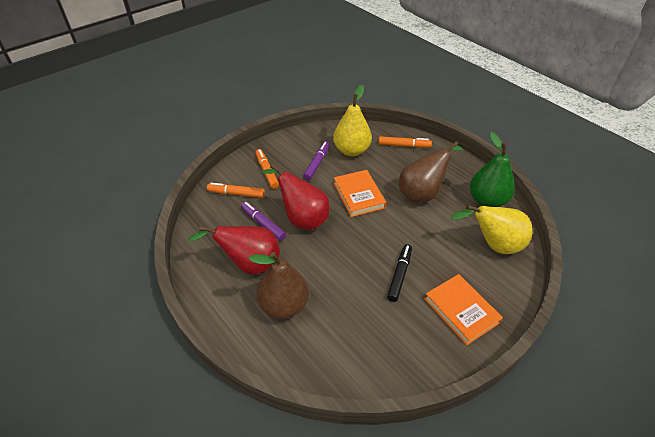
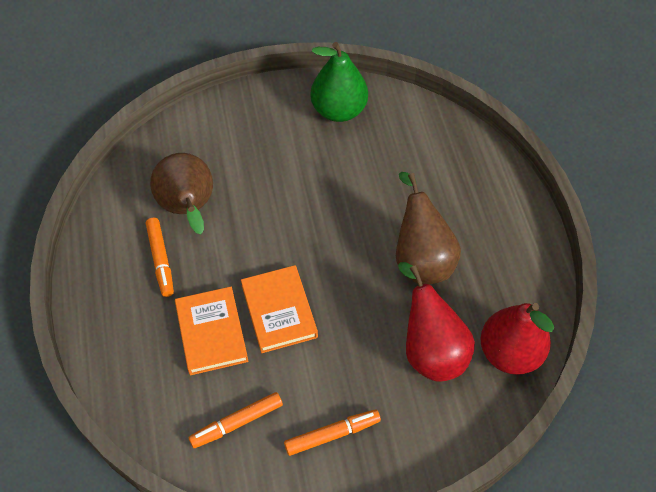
black marker: 1 -> 0
purple marker: 2 -> 0
yellow pear: 2 -> 0

